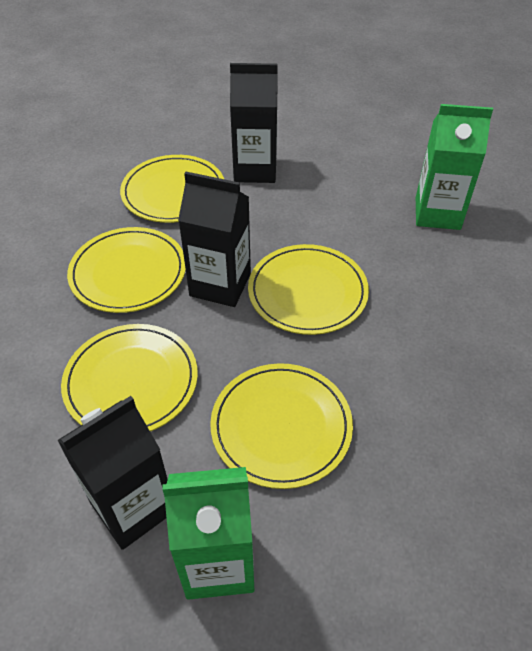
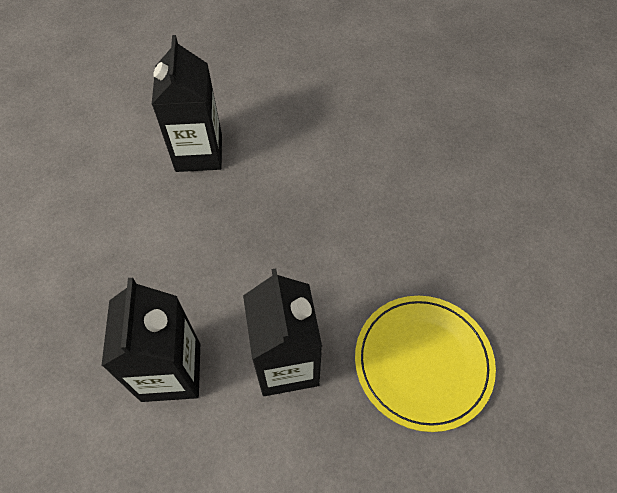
green carton: 2 -> 0
yellow plate: 5 -> 1

